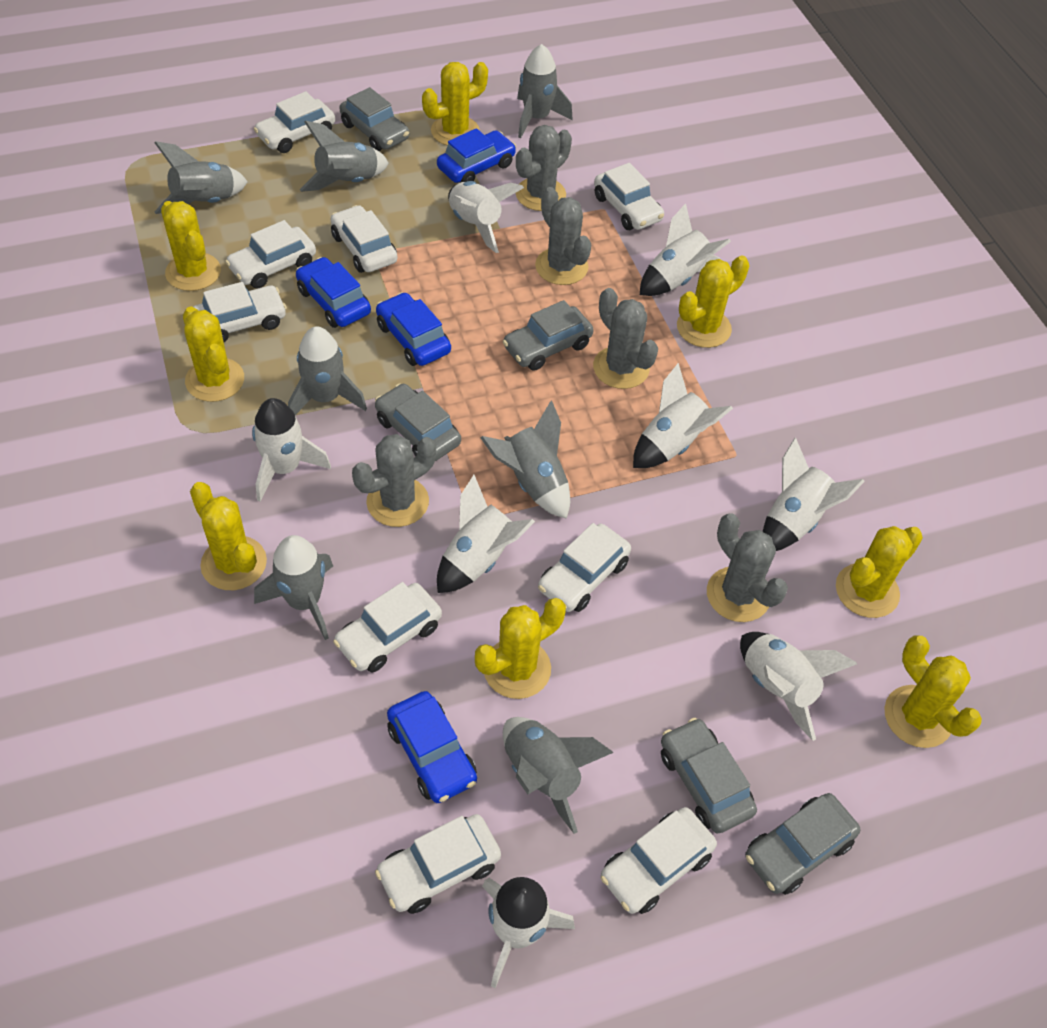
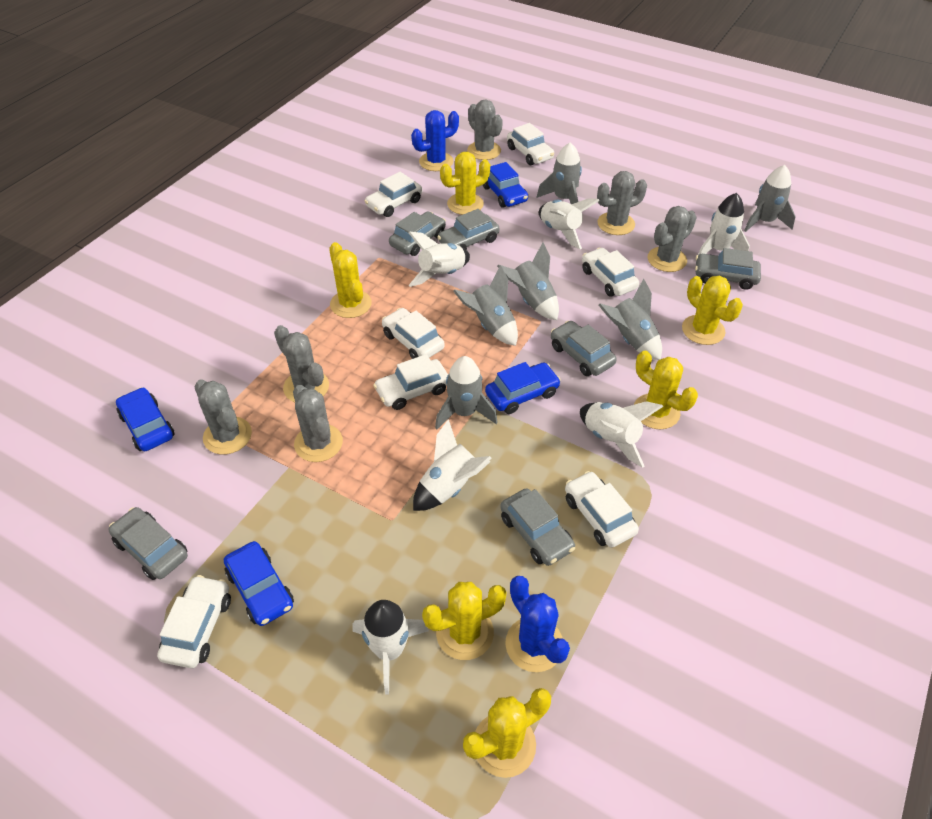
blue cactus: 0 -> 2
grey cactus: 5 -> 6
grey car: 5 -> 6
grey rocket: 7 -> 6
white car: 9 -> 7
white rocket: 8 -> 6
yellow cactus: 8 -> 6

